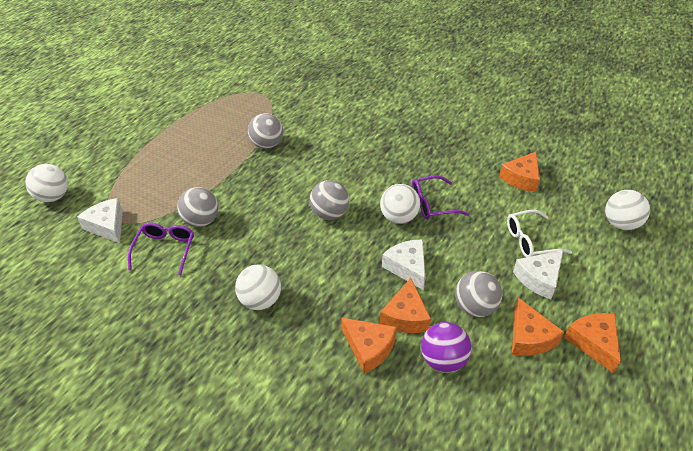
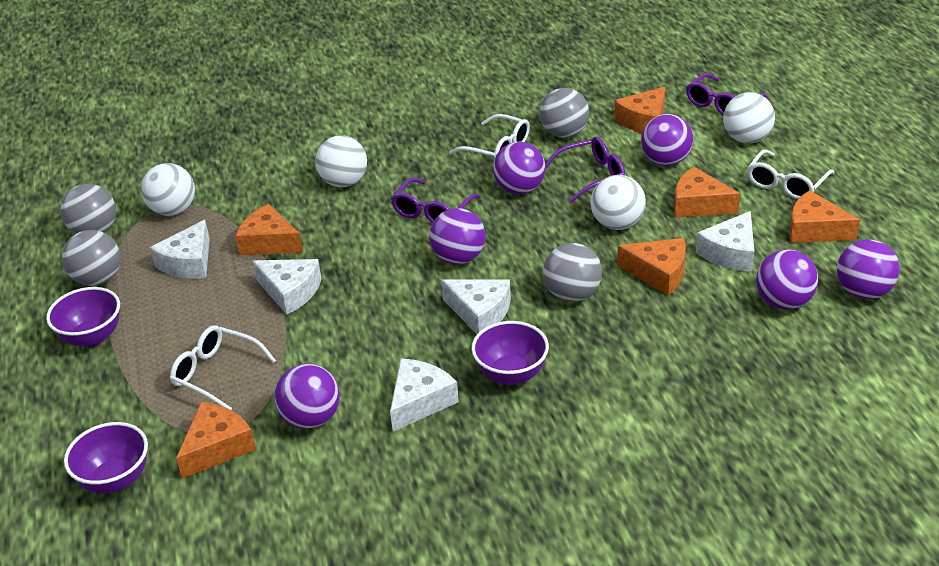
orange cheese: 5 -> 6
purple ball: 1 -> 6
purple bowl: 0 -> 3
purple glasses: 2 -> 3
white cheese: 3 -> 5
white glasses: 1 -> 3

